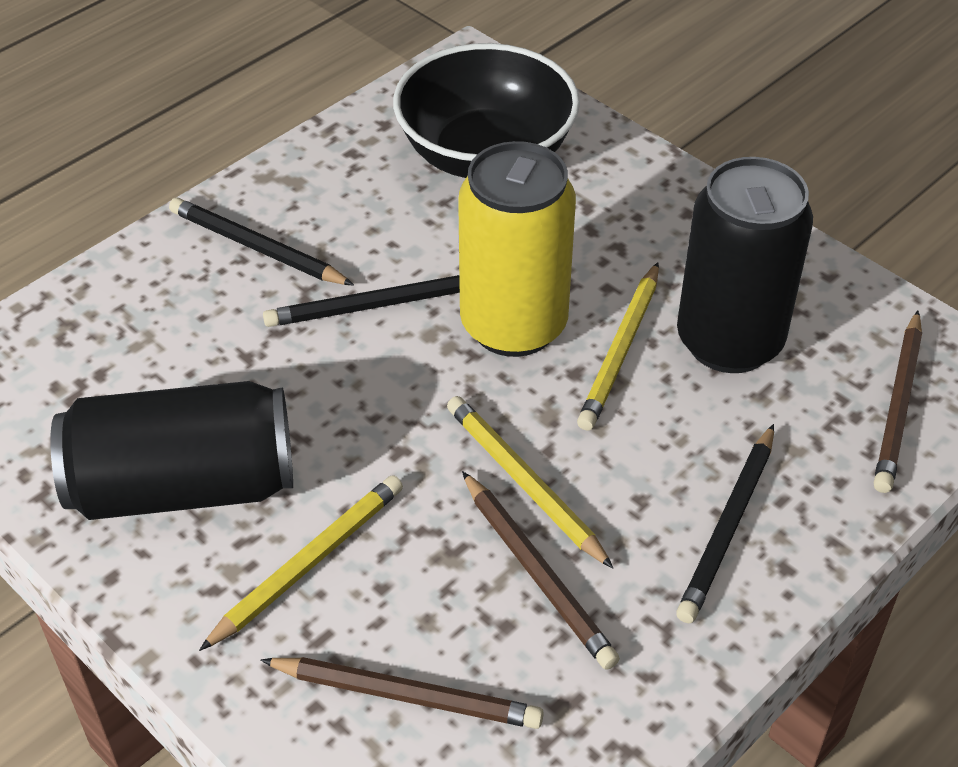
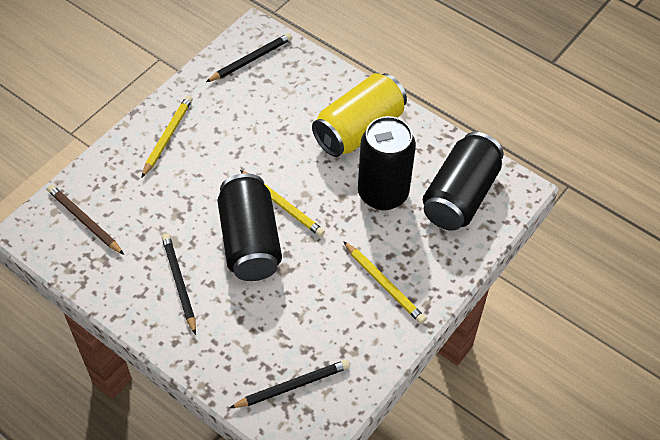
black bowl: 1 -> 0
black can: 2 -> 3
brown pencil: 3 -> 1

